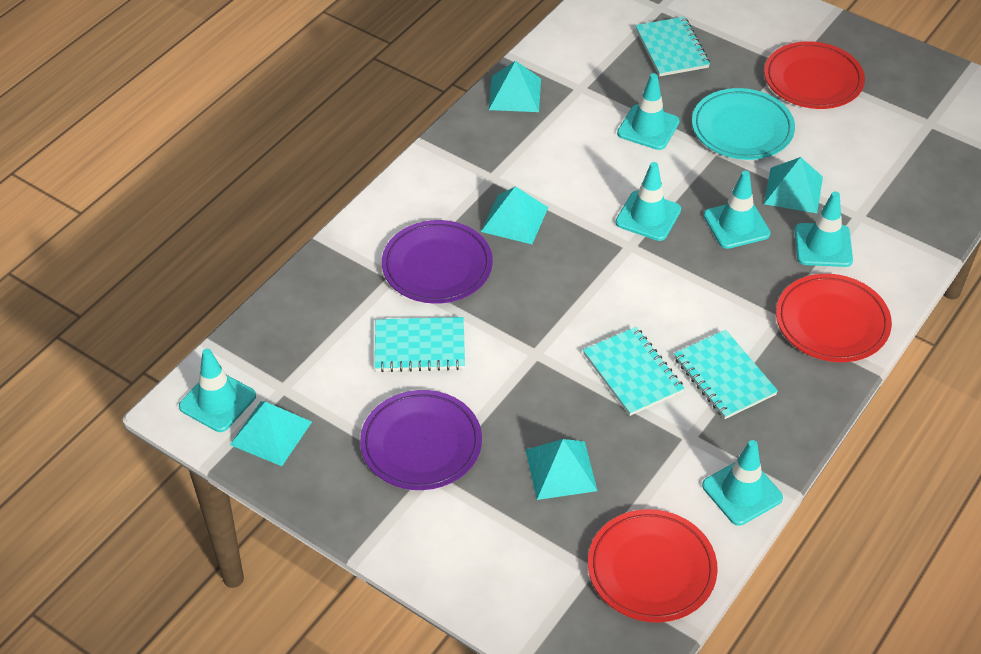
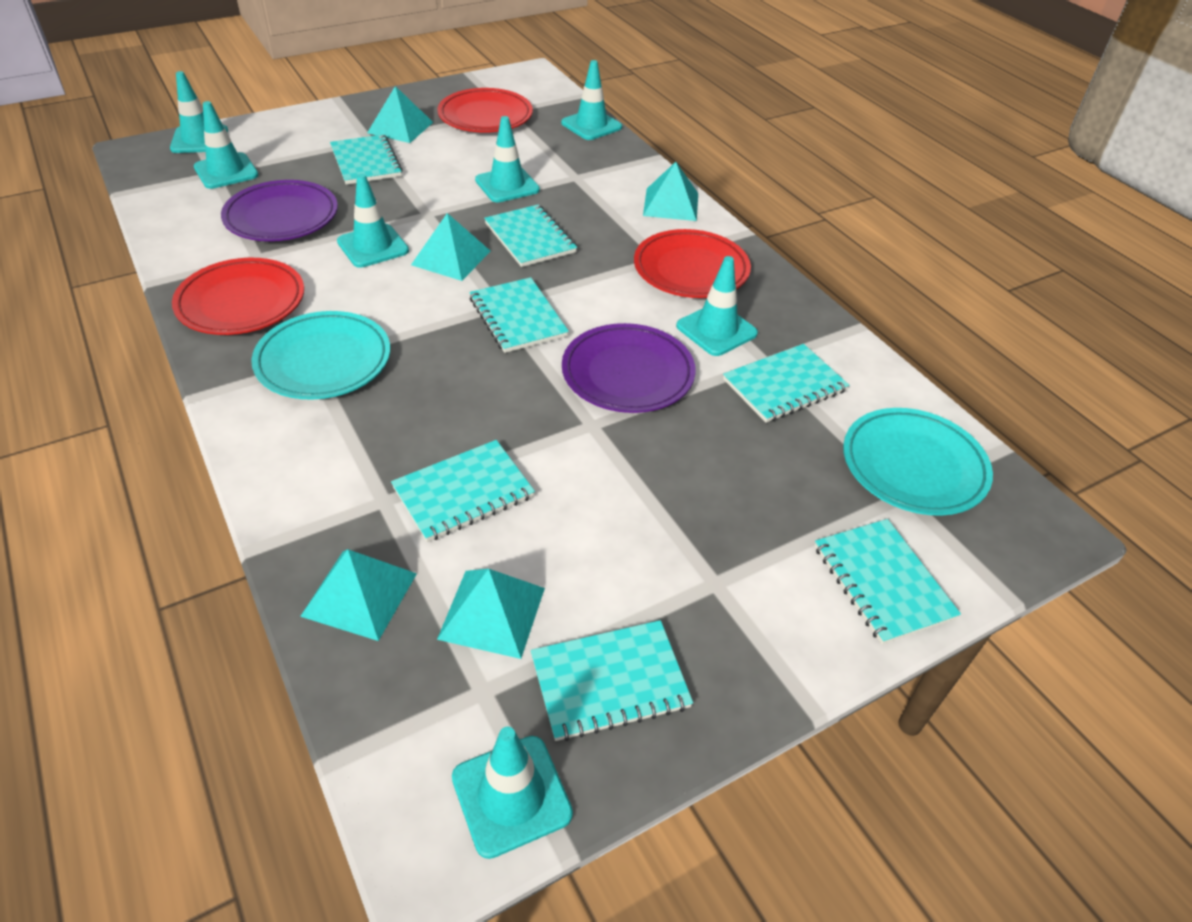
turquoise notebook: 4 -> 7
turquoise plate: 1 -> 2
turquoise traffic cone: 6 -> 7

